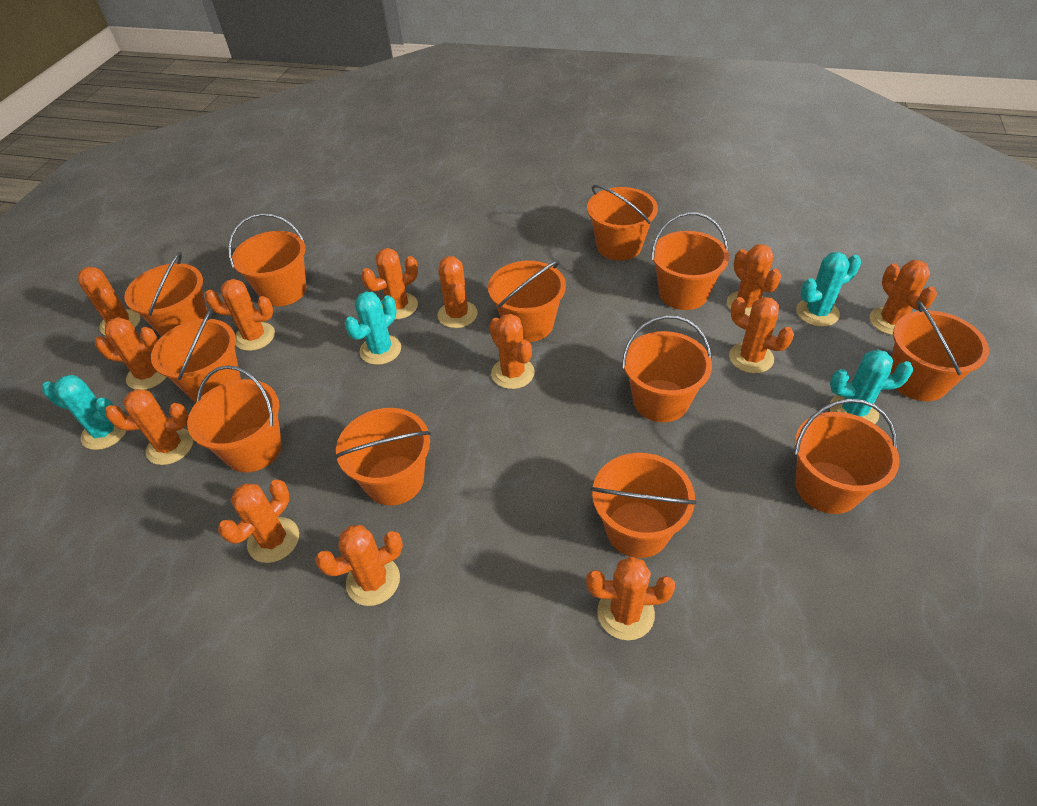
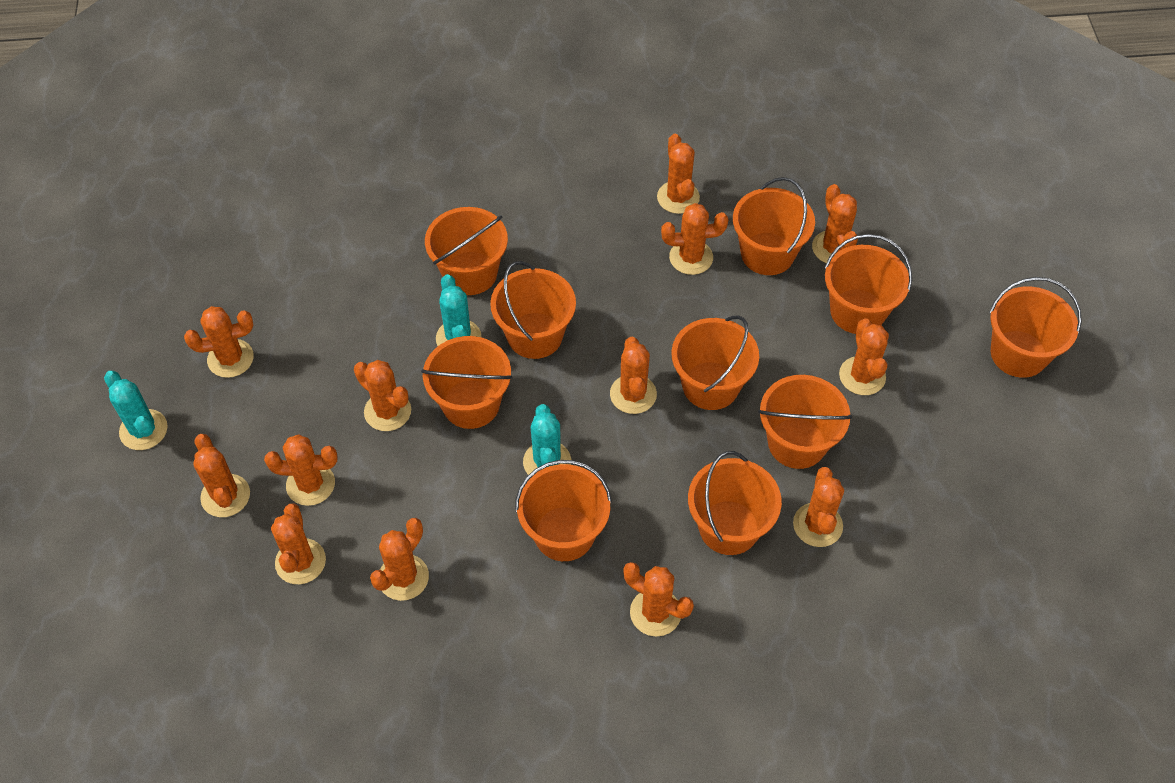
orange bucket: 12 -> 10
turquoise cactus: 4 -> 3

